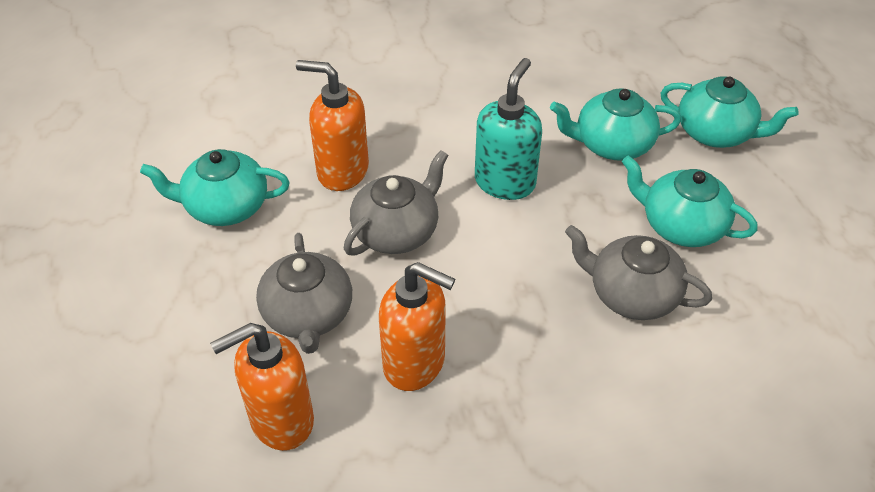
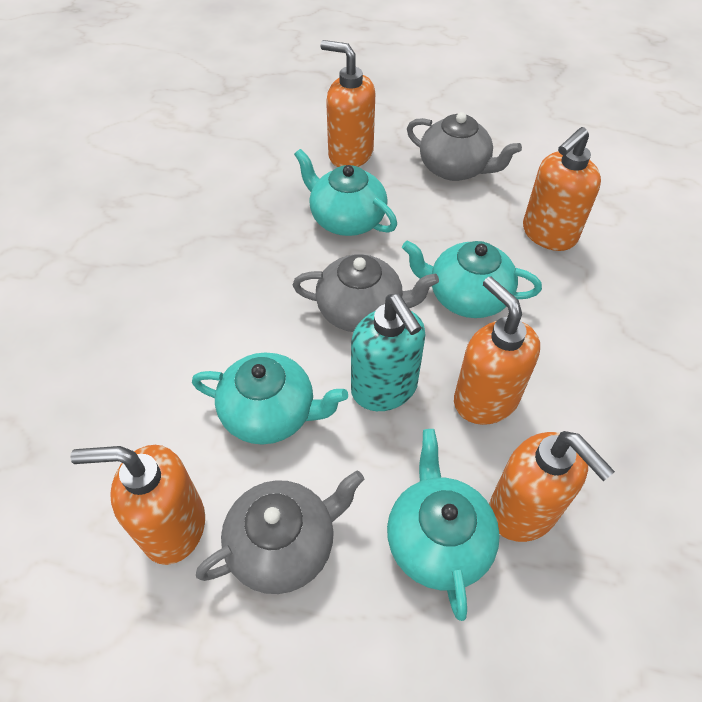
orange soap dispenser: 3 -> 5

